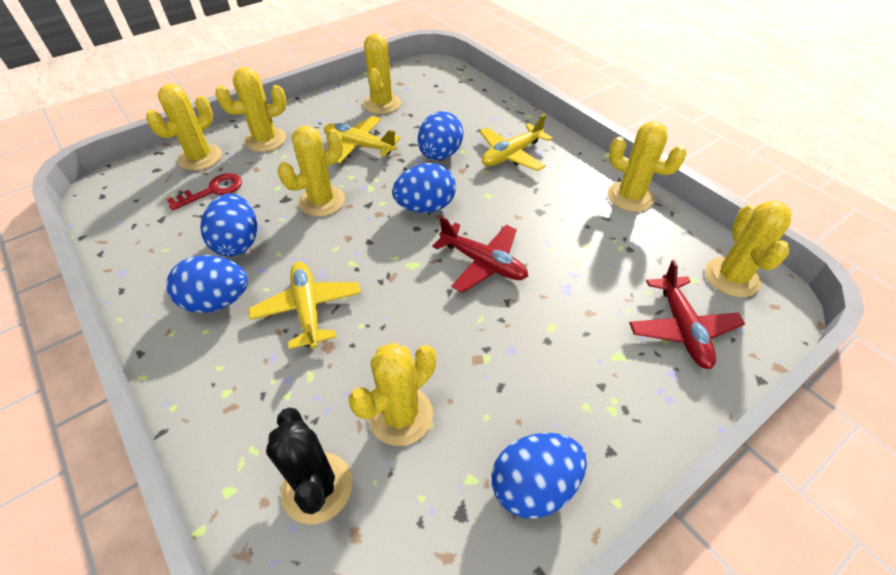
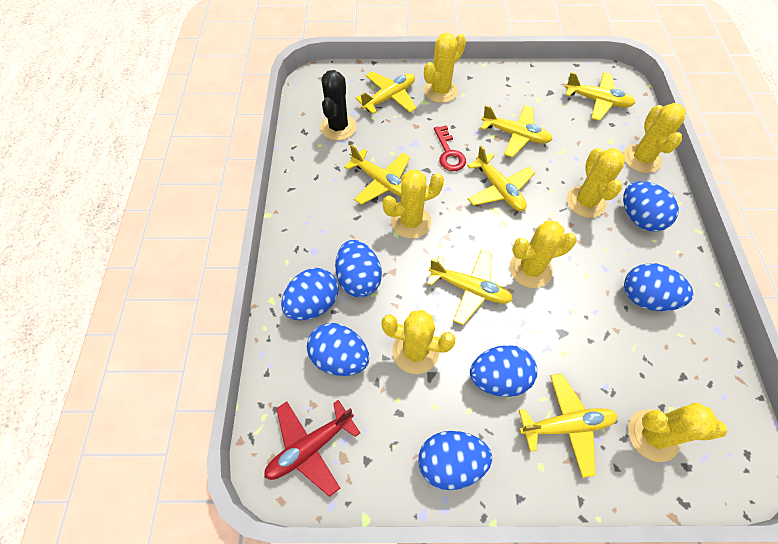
blue egg: 5 -> 7
red plane: 2 -> 1
yellow plane: 3 -> 7

